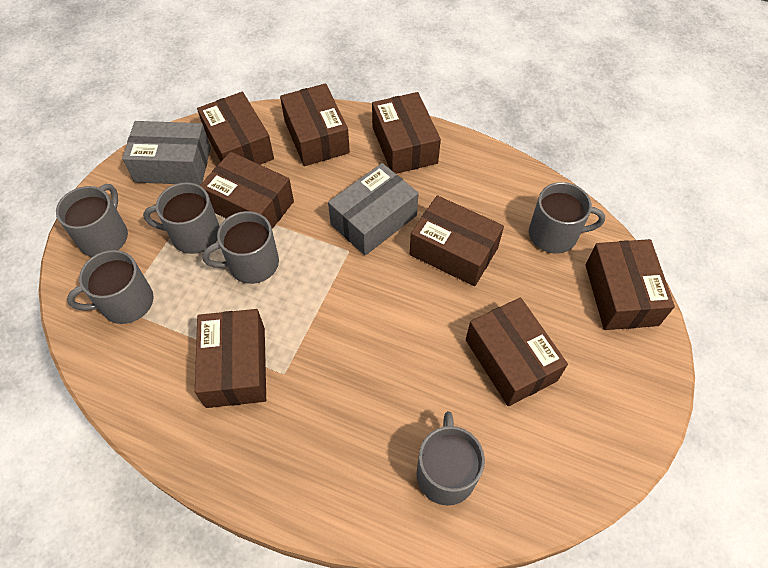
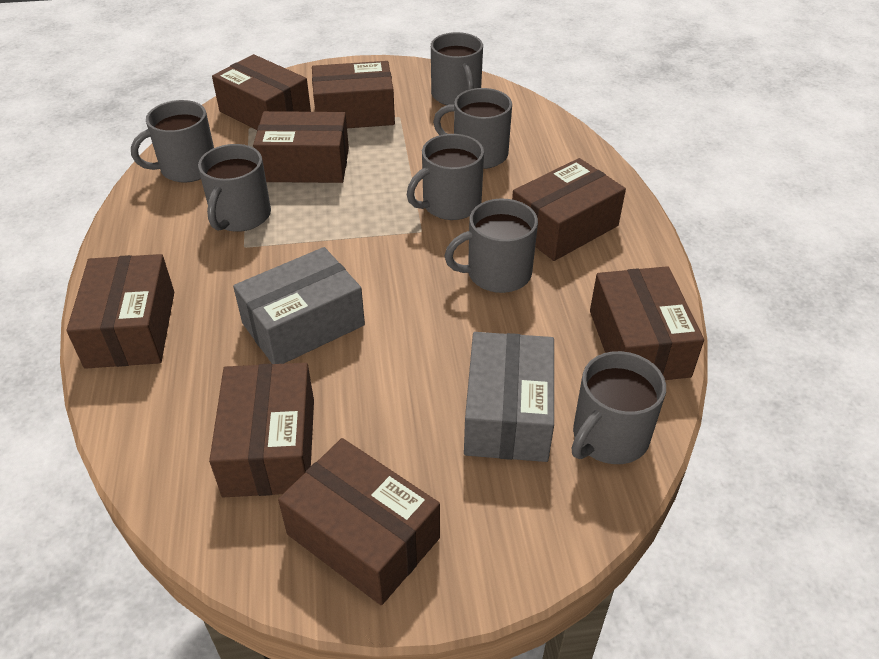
grey mug: 6 -> 7

